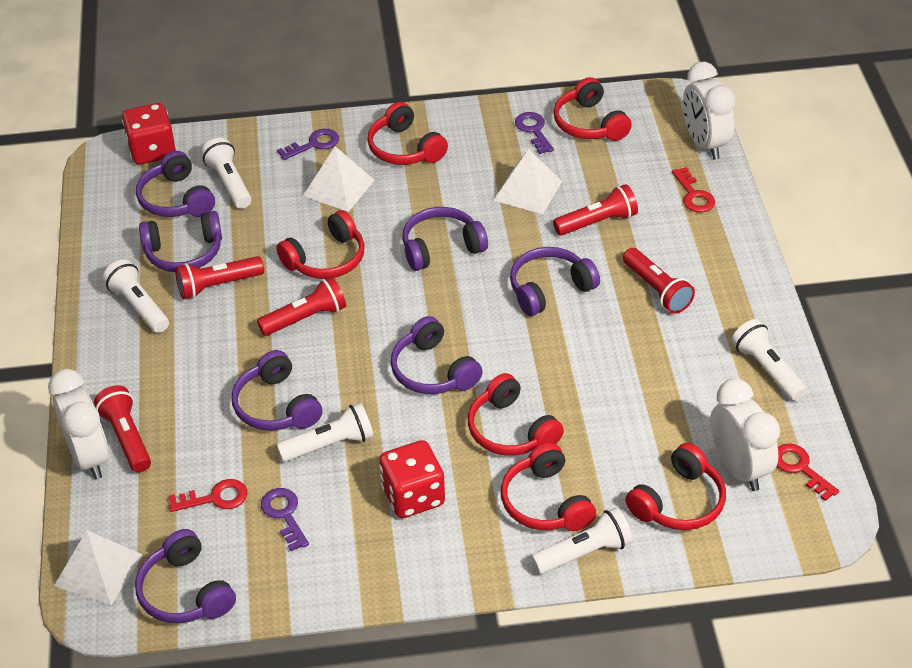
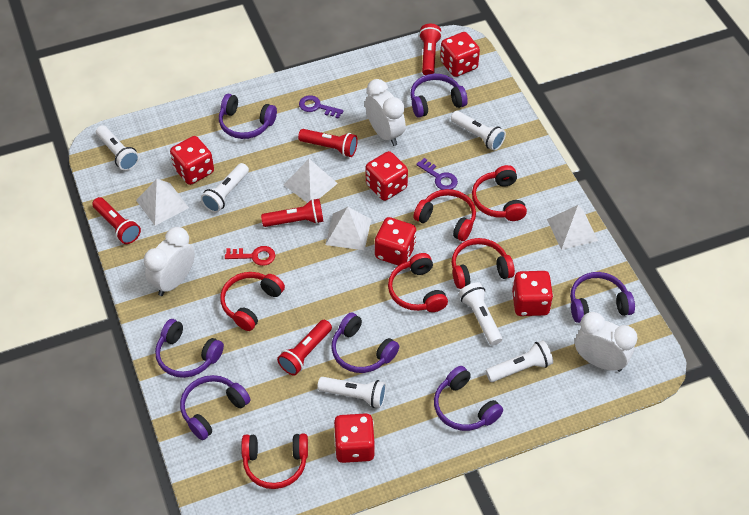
purple key: 3 -> 2
red dice: 2 -> 6
red key: 3 -> 1
white flashlight: 5 -> 6
white pyramid: 3 -> 4

